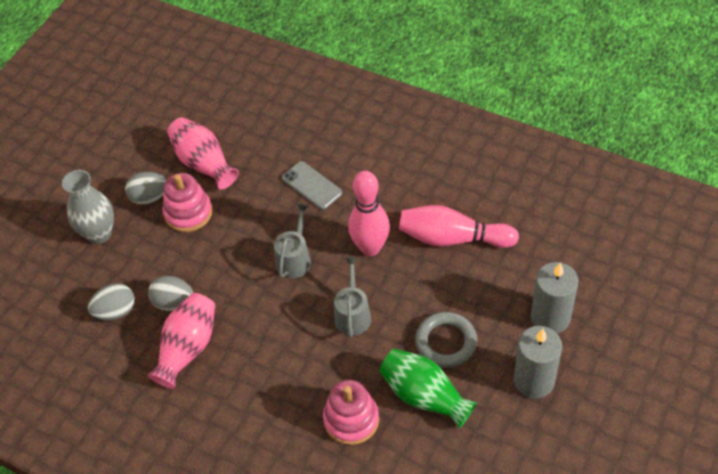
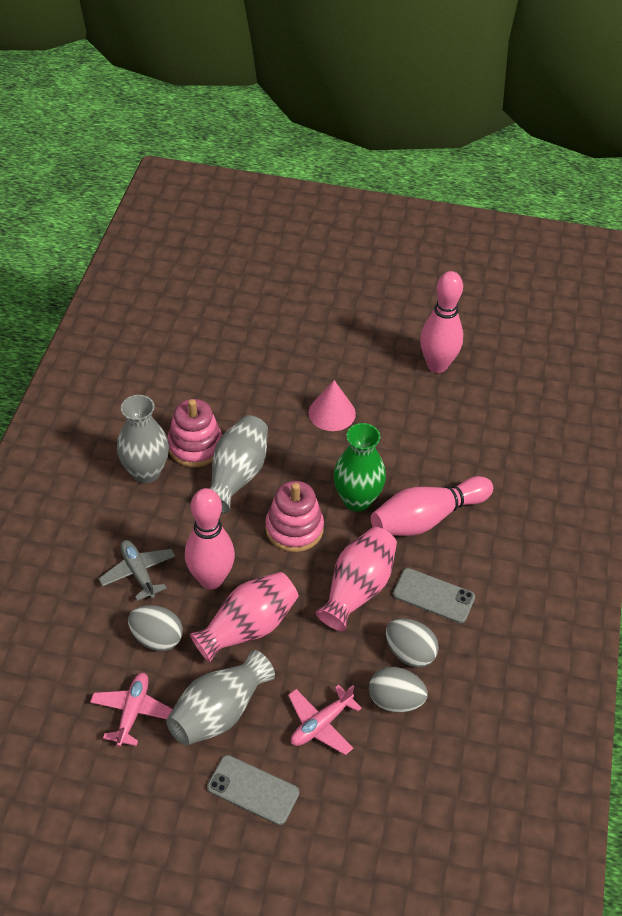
grey candle: 2 -> 0
grey phone: 1 -> 2
grey plane: 0 -> 1
grey ring: 1 -> 0
grey vase: 1 -> 3
grey watering can: 2 -> 0
pink bowling pin: 2 -> 3
pink cone: 0 -> 1
pink plane: 0 -> 2

